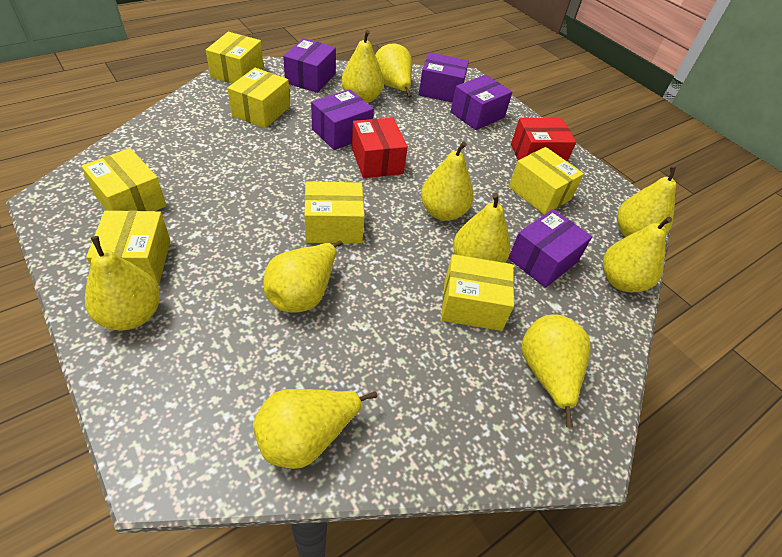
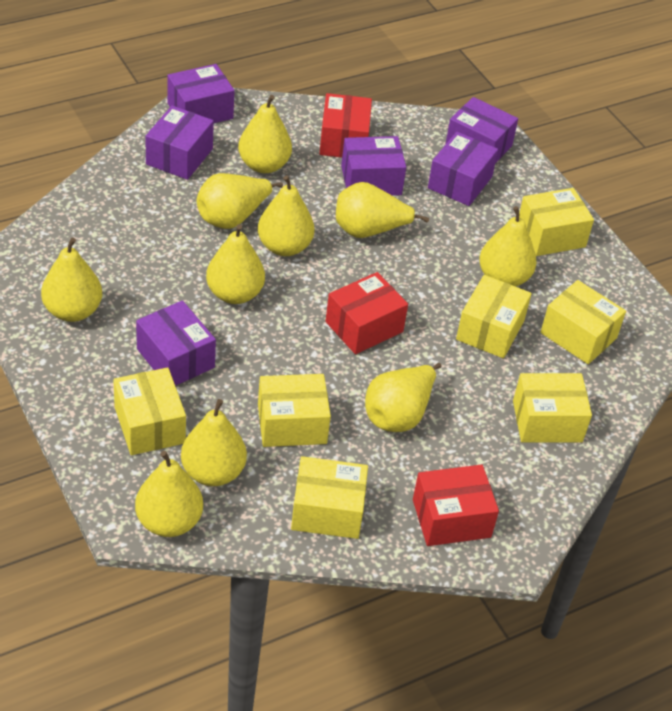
purple box: 5 -> 6
red box: 2 -> 3

